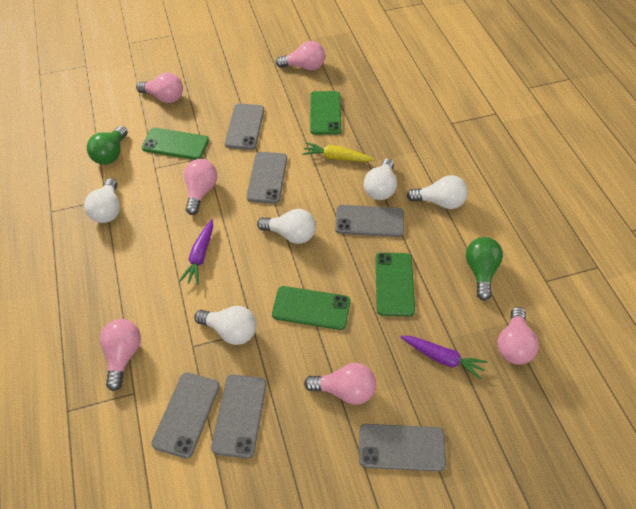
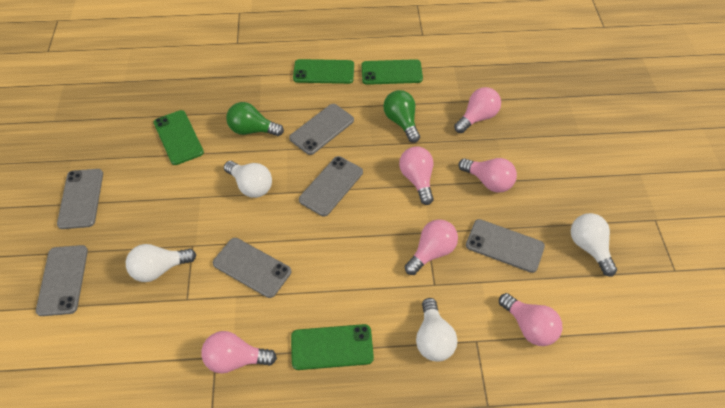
purple carrot: 2 -> 0
white light bulb: 5 -> 4
yellow carrot: 1 -> 0

